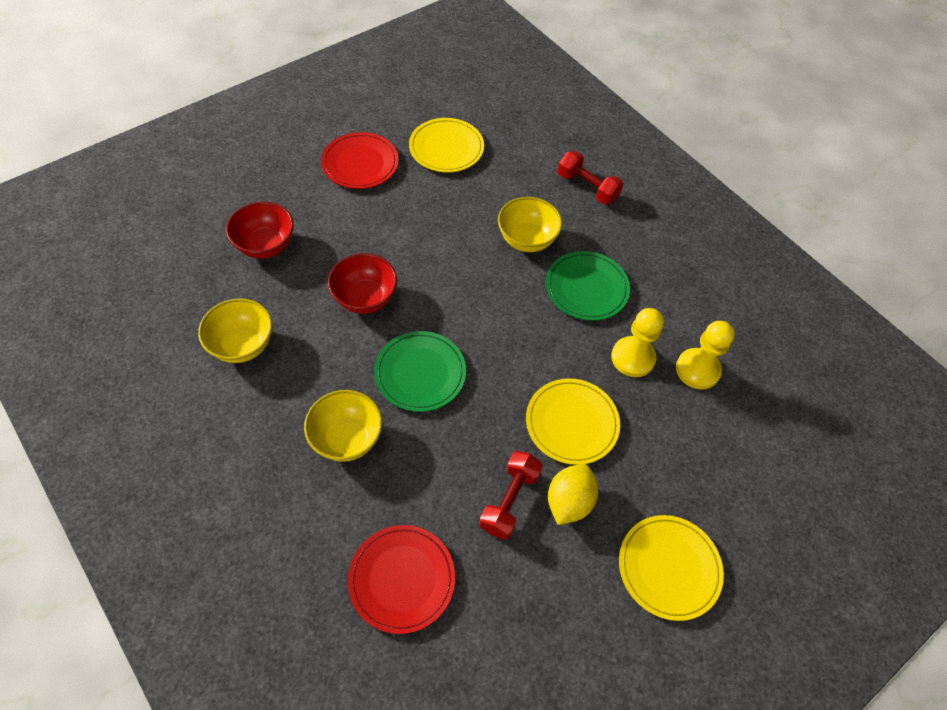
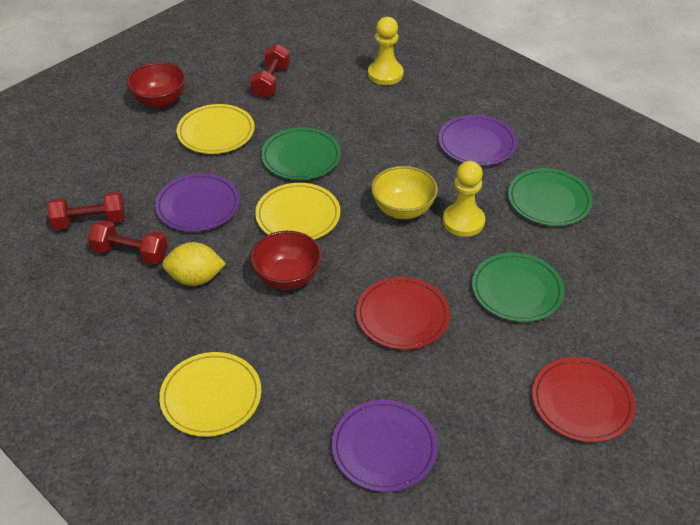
green plate: 2 -> 3
purple plate: 0 -> 3
red dumbbell: 2 -> 3
yellow bowl: 3 -> 1

